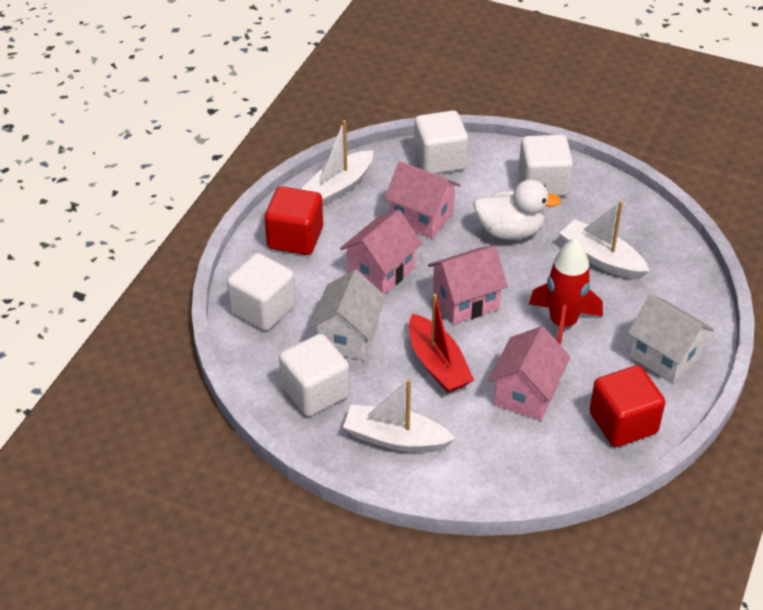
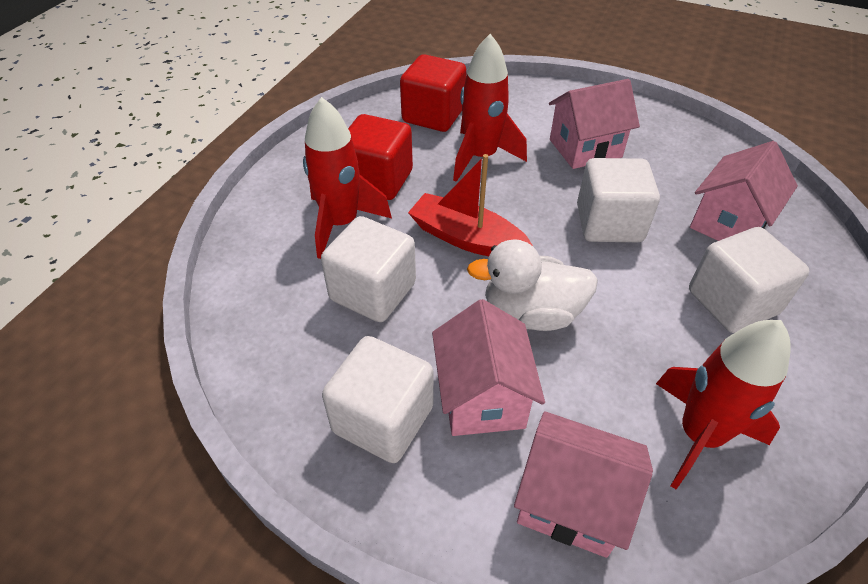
red rocket: 1 -> 3
white boat: 3 -> 0
white house: 2 -> 0

